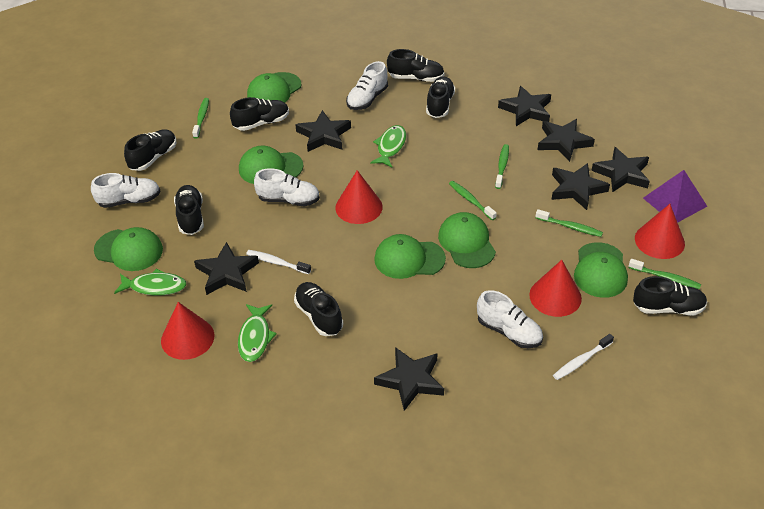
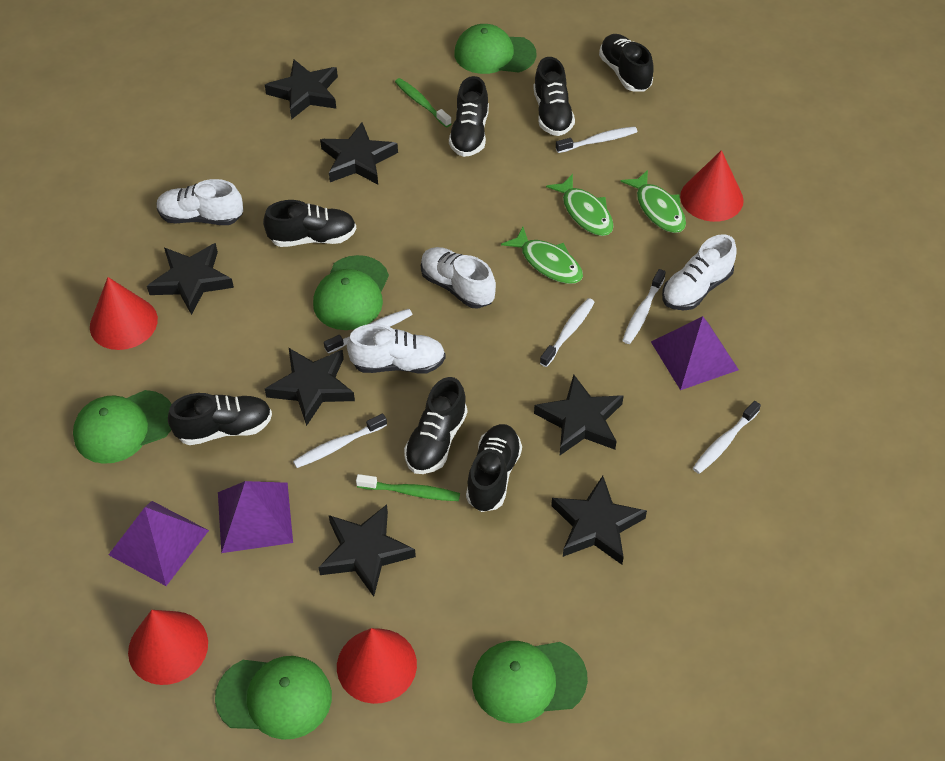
green cap: 6 -> 5
green toothbrush: 5 -> 2
purple pyramid: 1 -> 3
white toothbrush: 2 -> 6

